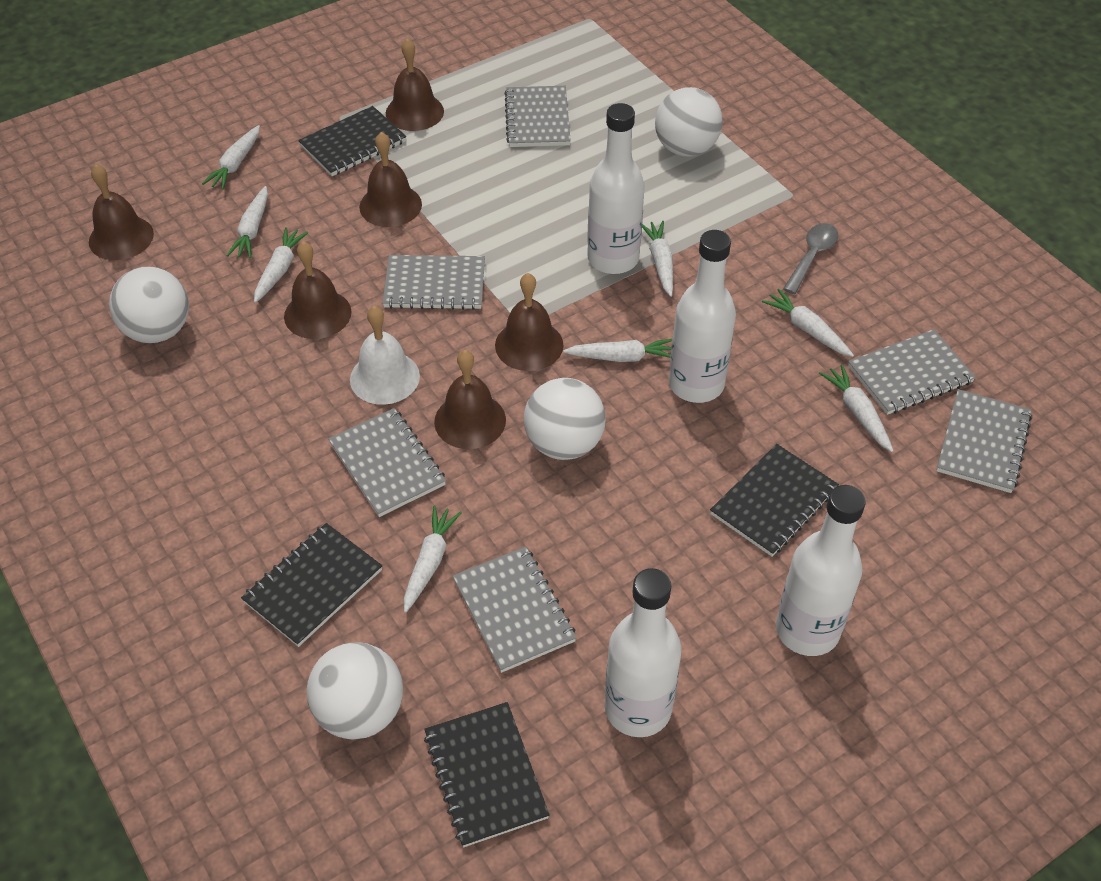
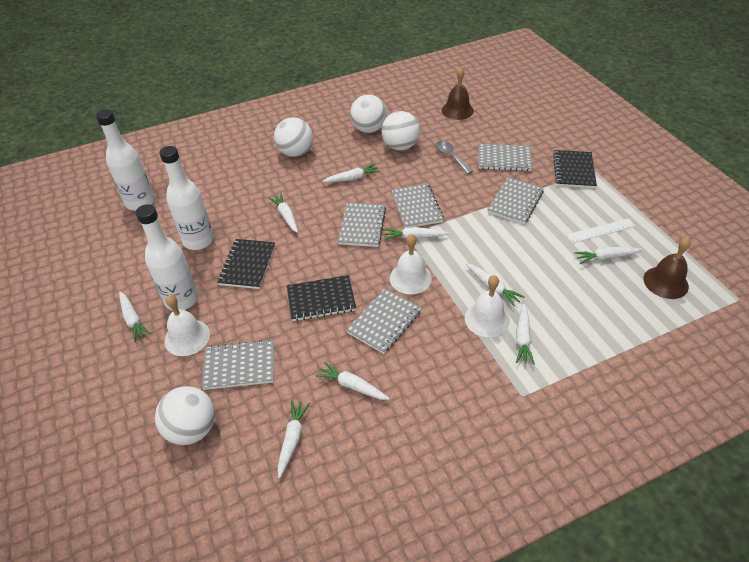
black notebook: 4 -> 3
brown bell: 6 -> 2
white bell: 1 -> 3
white bottle: 4 -> 3
white carrot: 8 -> 9
white ruler: 0 -> 1

